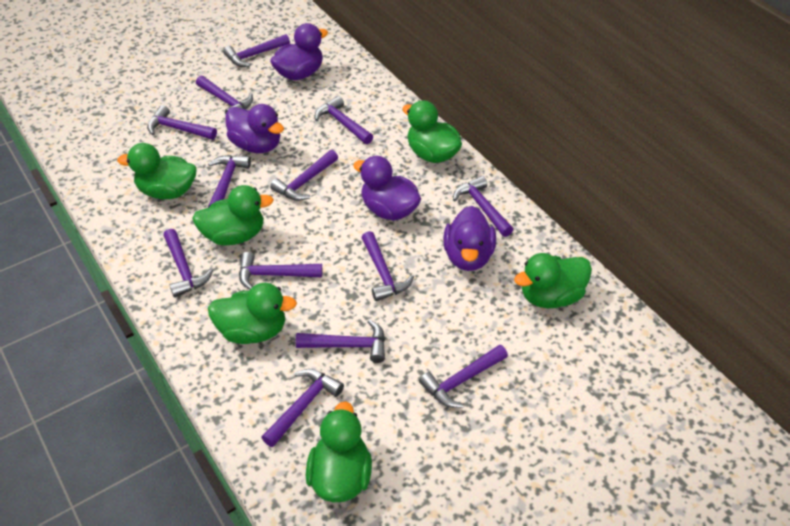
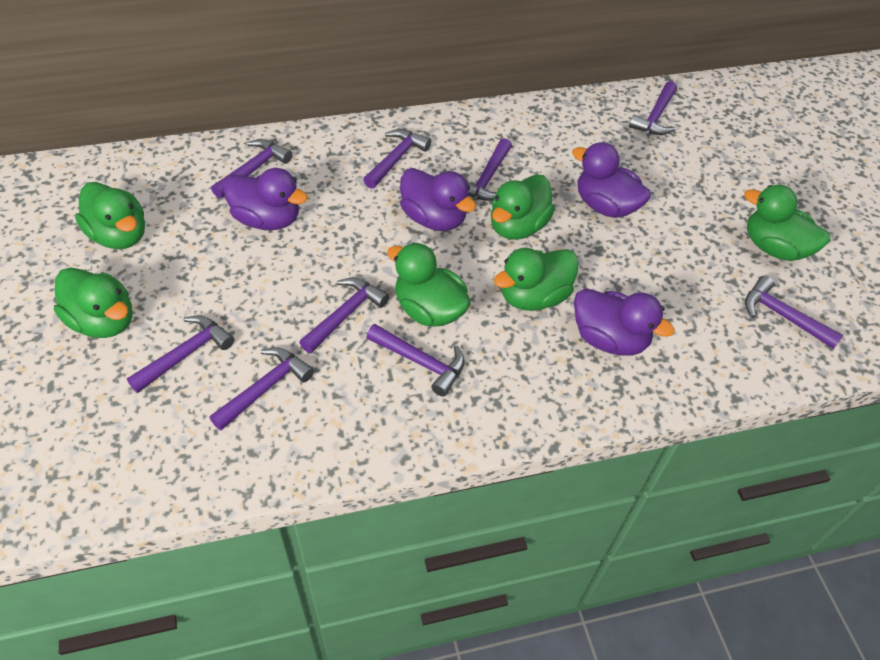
purple hammer: 13 -> 9

